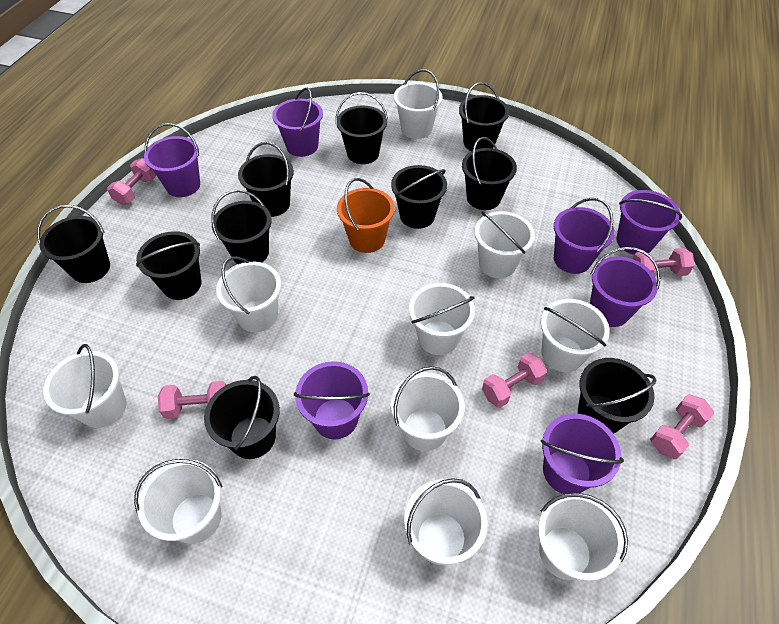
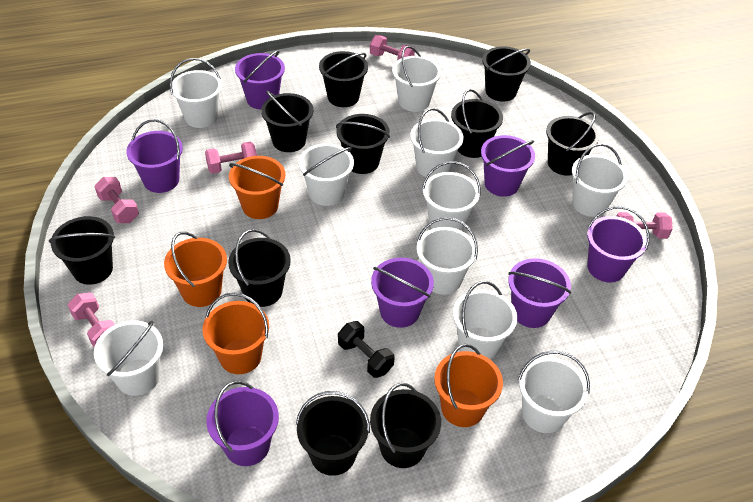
black dumbbell: 0 -> 1
orange bucket: 1 -> 4

